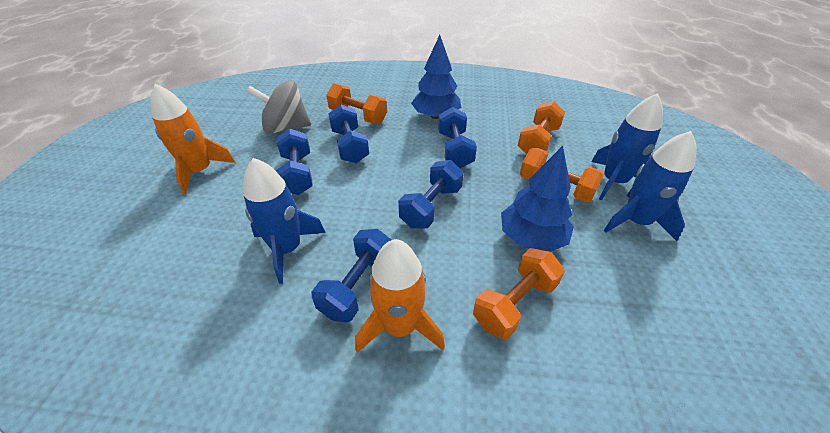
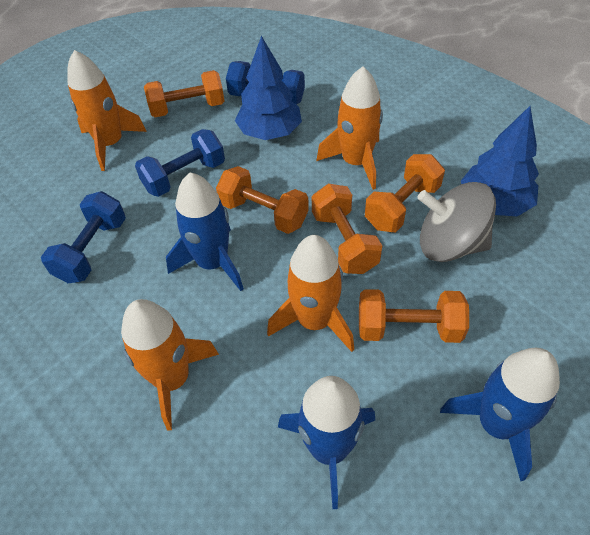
blue dumbbell: 5 -> 3
orange dumbbell: 4 -> 5
orange rocket: 2 -> 4

